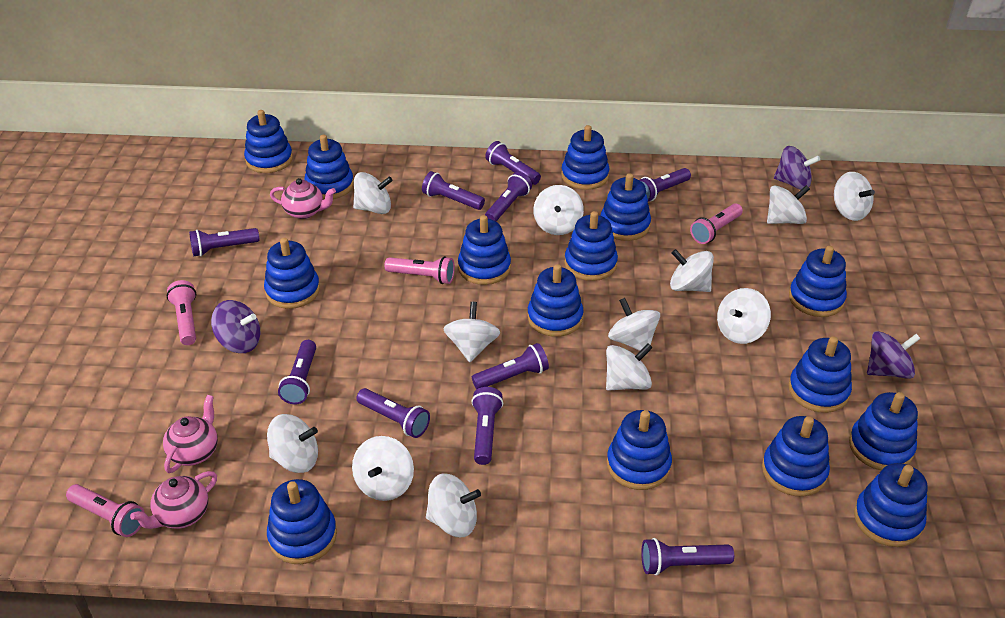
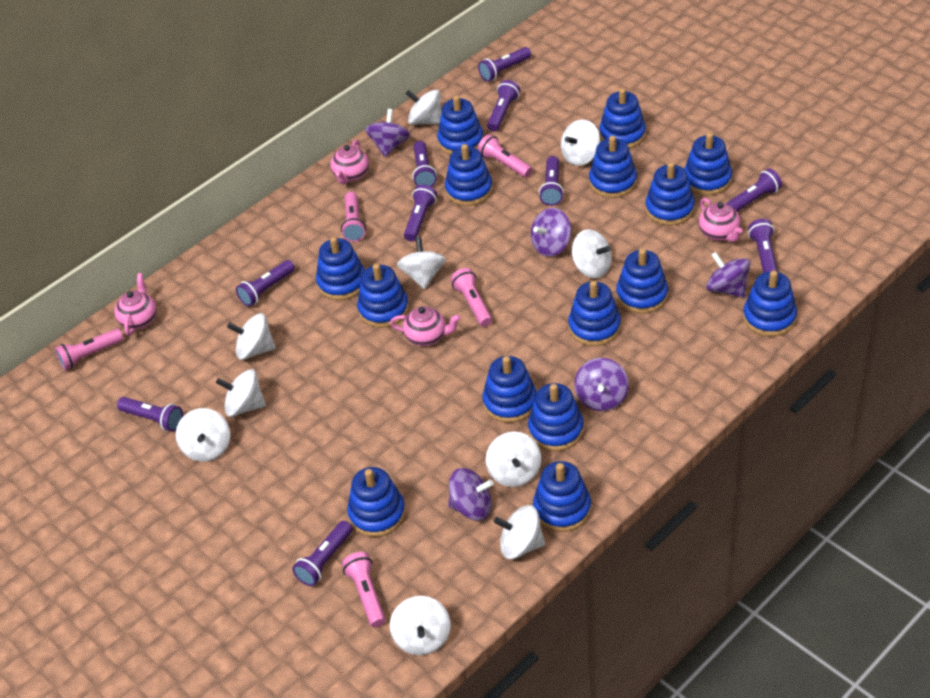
pink flashlight: 4 -> 5
pink teapot: 3 -> 4
purple spinning top: 3 -> 5
white spinning top: 12 -> 10

